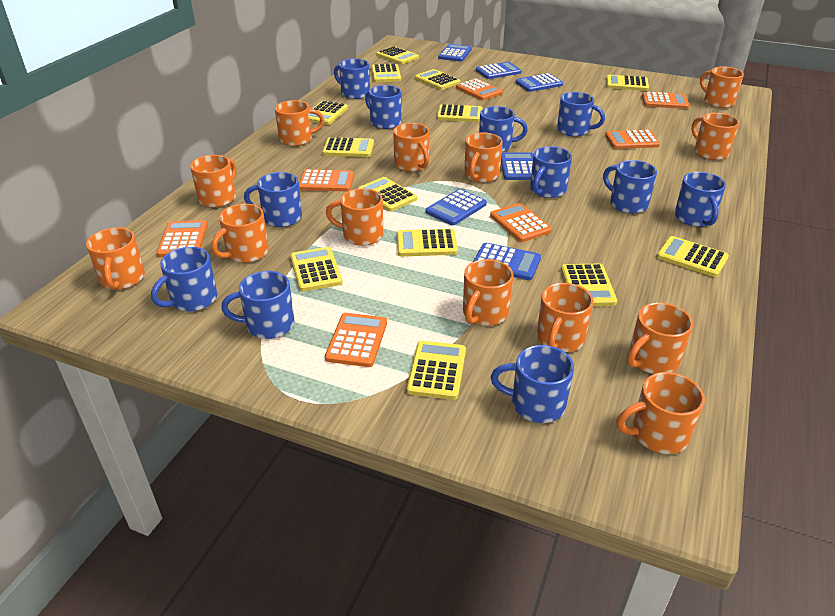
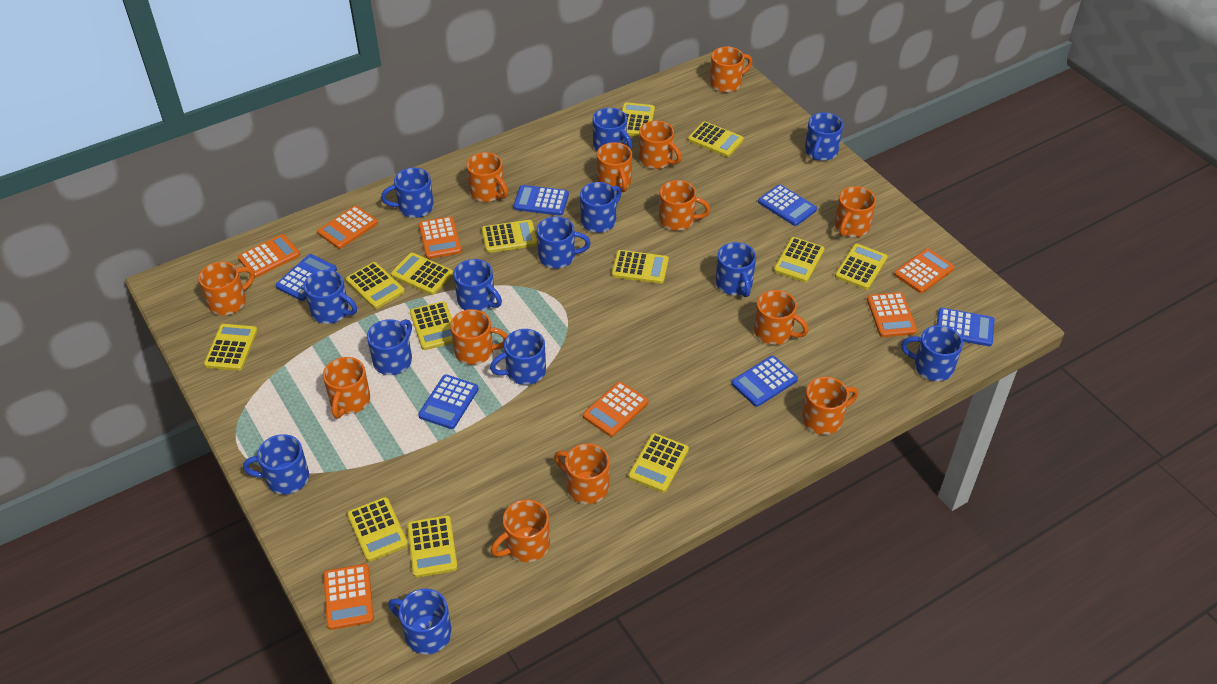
blue mug: 11 -> 13

